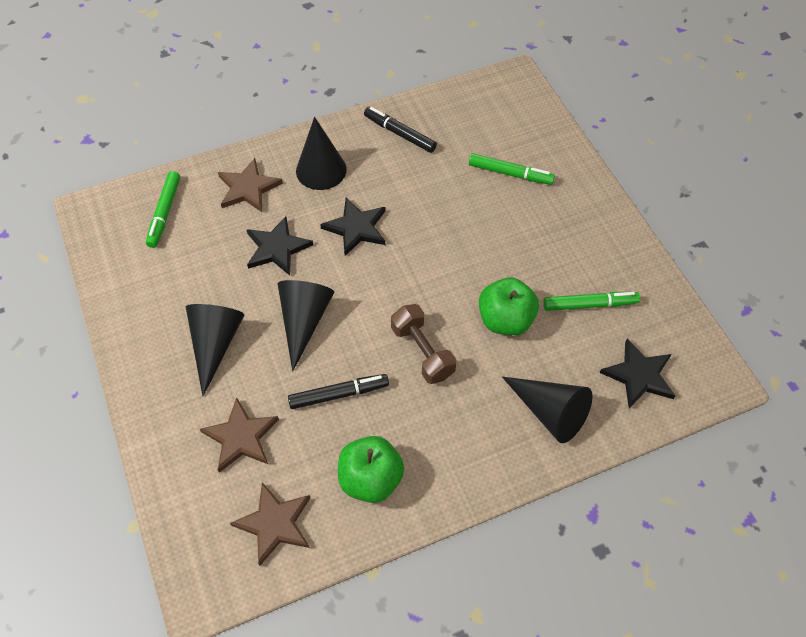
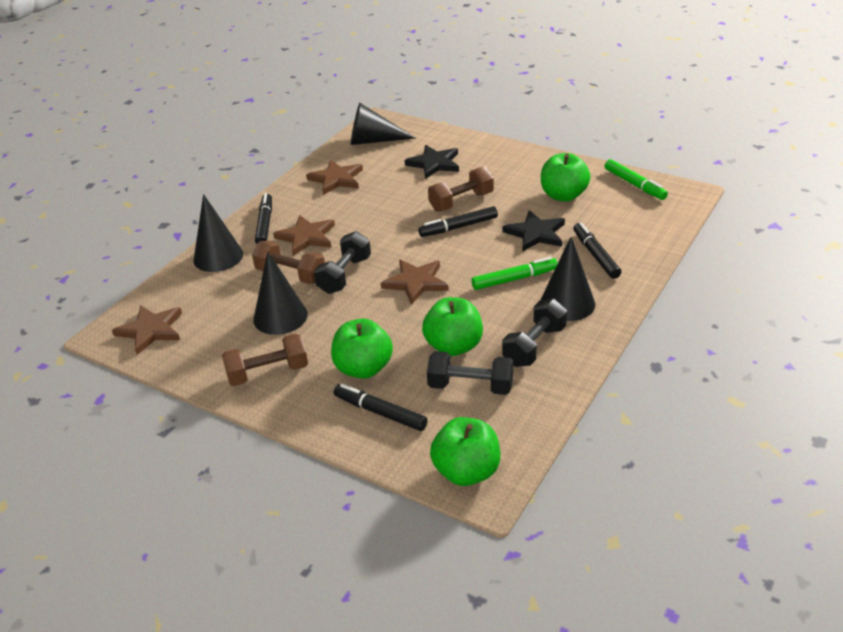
black dumbbell: 0 -> 3
black marker: 2 -> 4
black star: 3 -> 2
brown dumbbell: 1 -> 3
brown star: 3 -> 4
green apple: 2 -> 4
green marker: 3 -> 2

